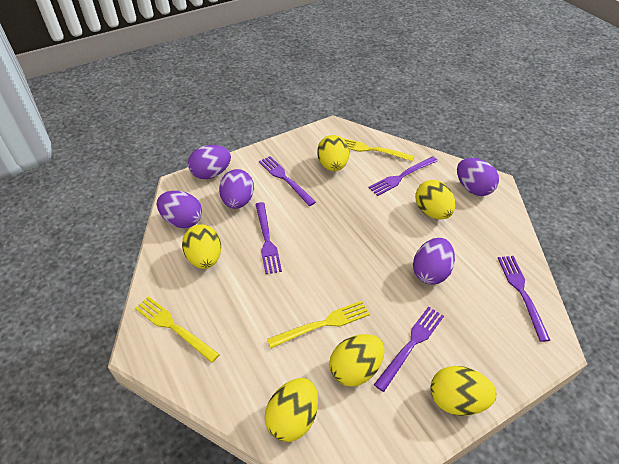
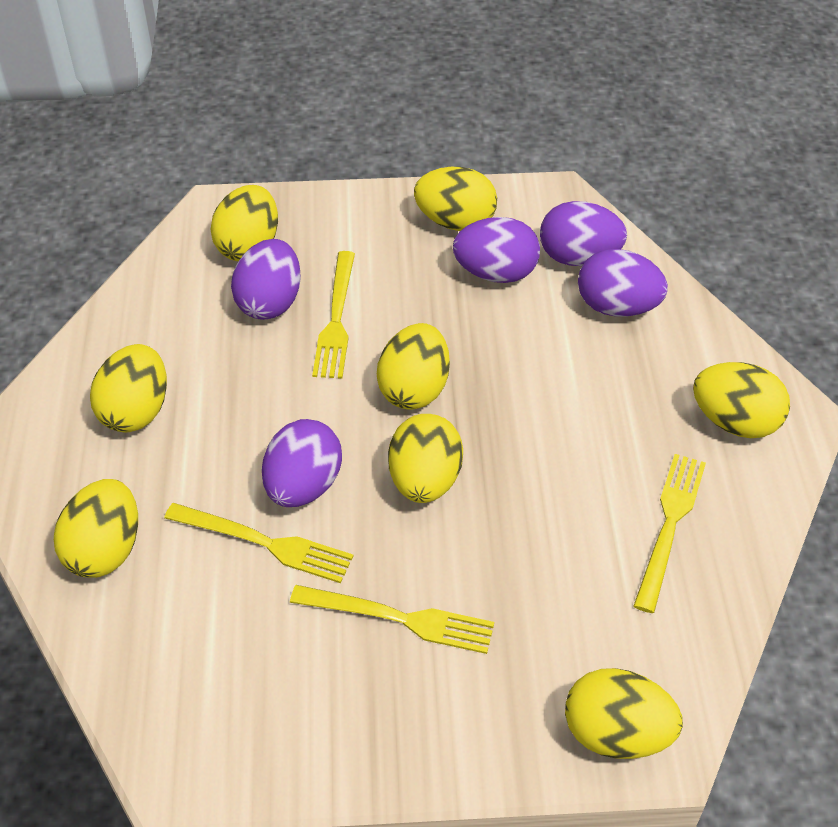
purple fork: 5 -> 0
yellow egg: 6 -> 8
yellow fork: 3 -> 4

